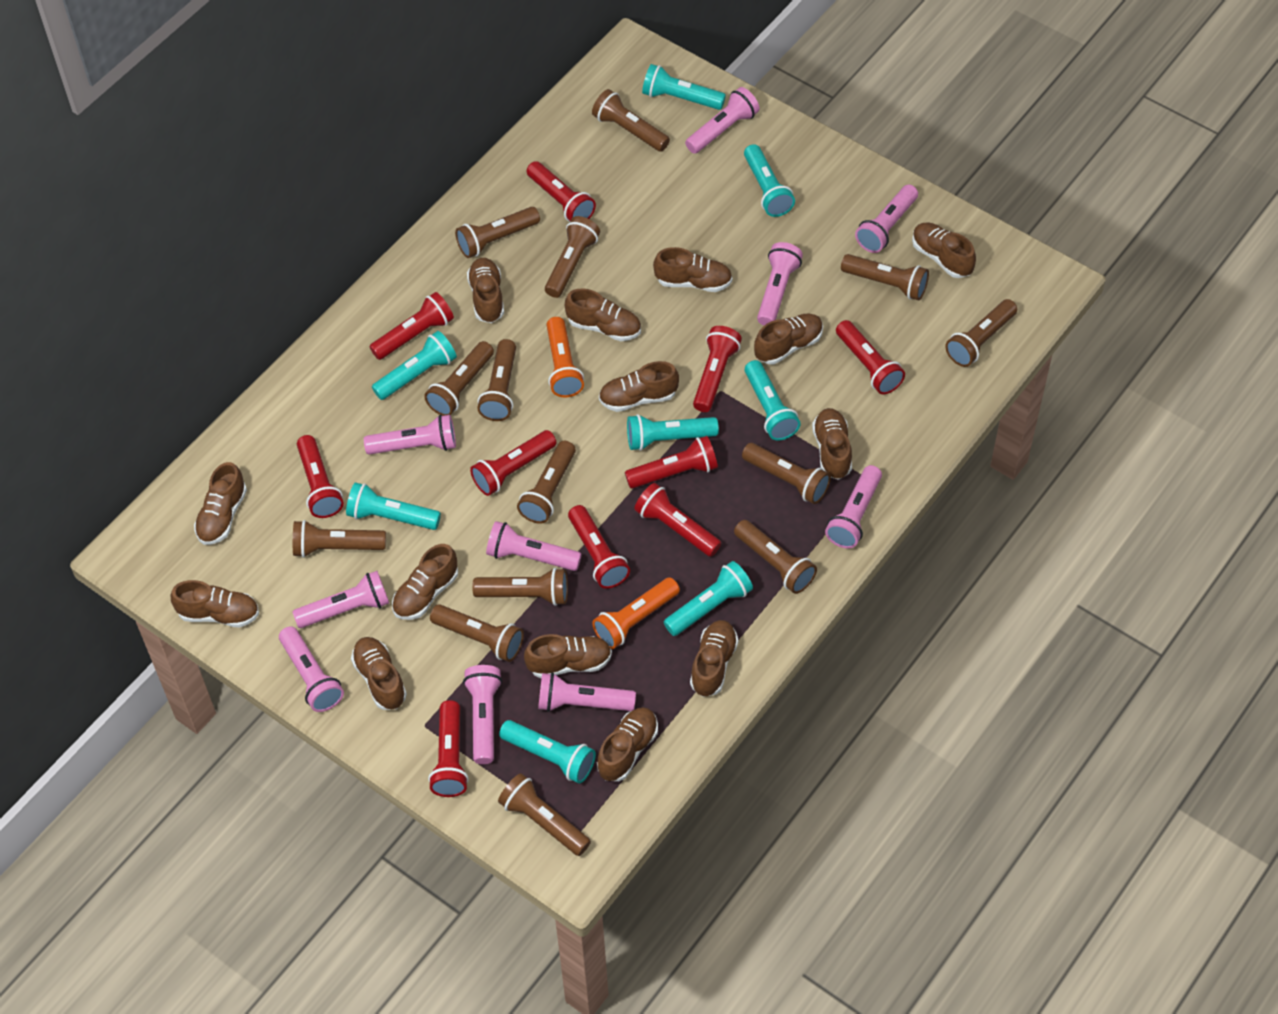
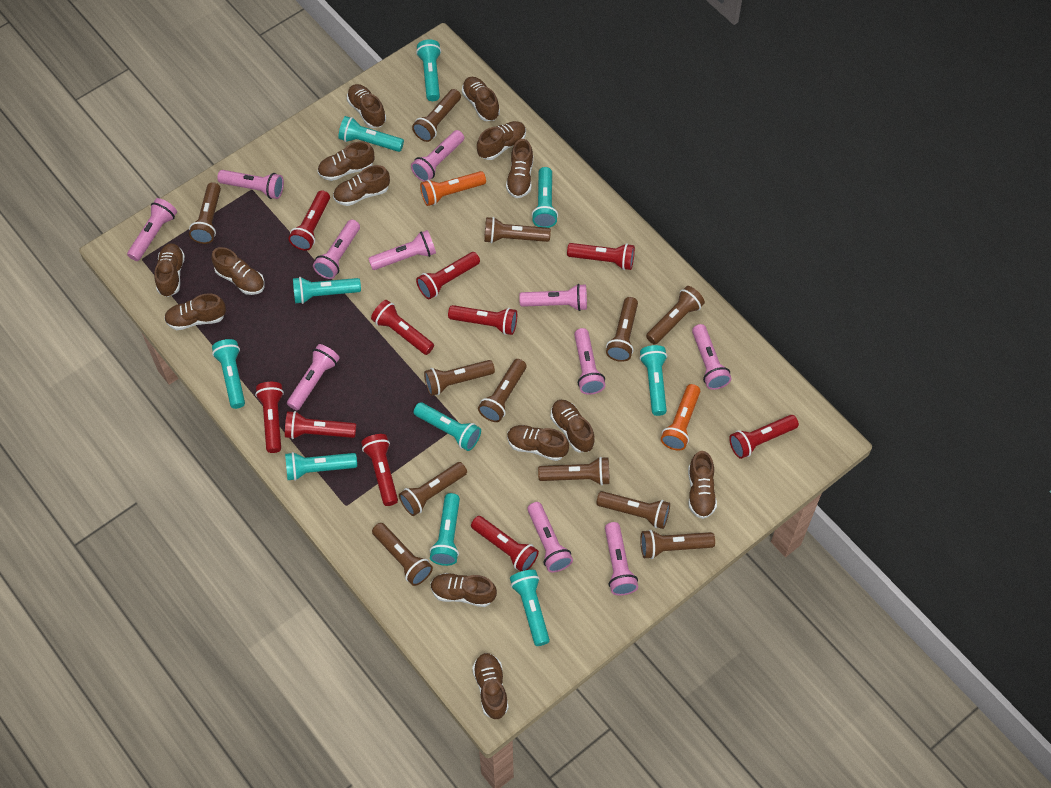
brown flashlight: 14 -> 12
pink flashlight: 10 -> 11
turquoise flashlight: 8 -> 10

